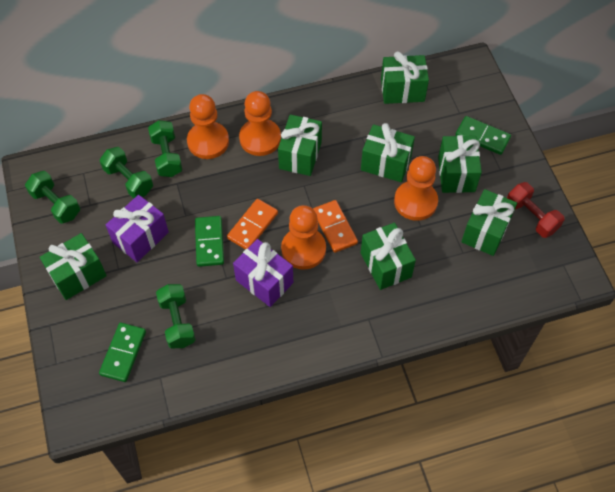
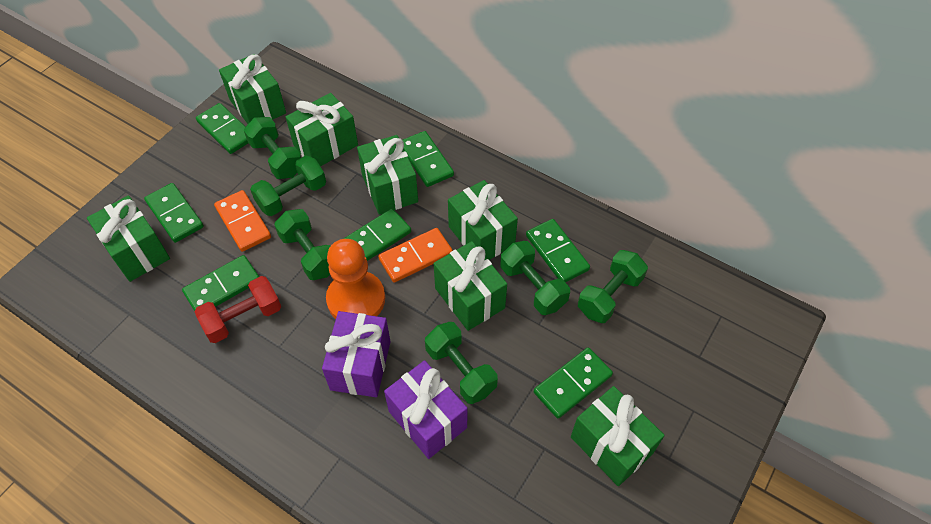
green domino: 3 -> 7
green dumbbell: 4 -> 6
orange pawn: 4 -> 1

